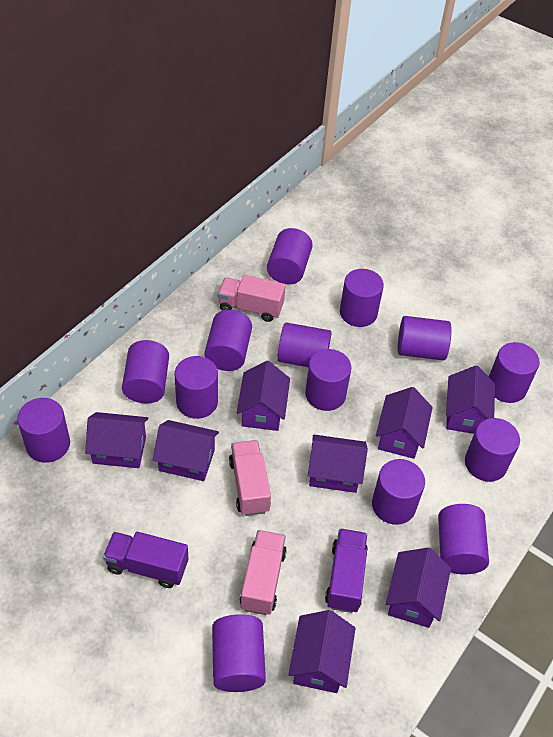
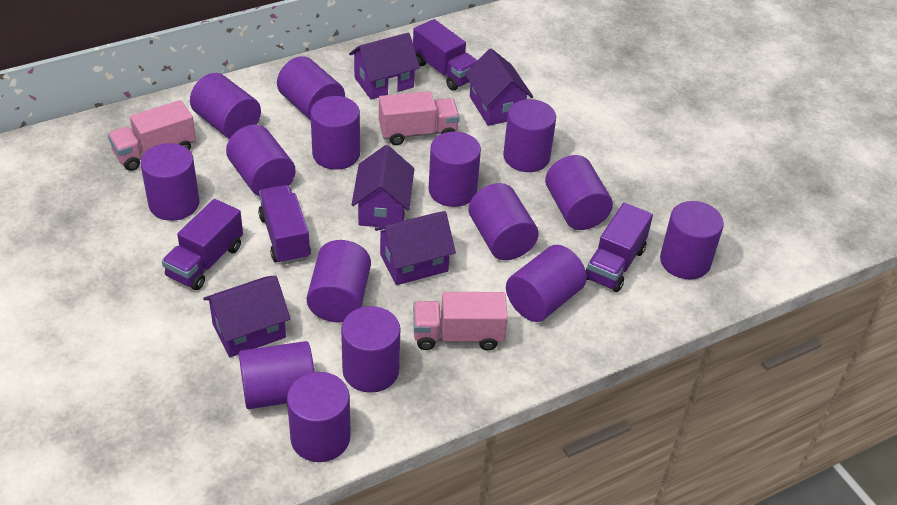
purple cylinder: 14 -> 15
purple house: 8 -> 5
purple truck: 2 -> 4

